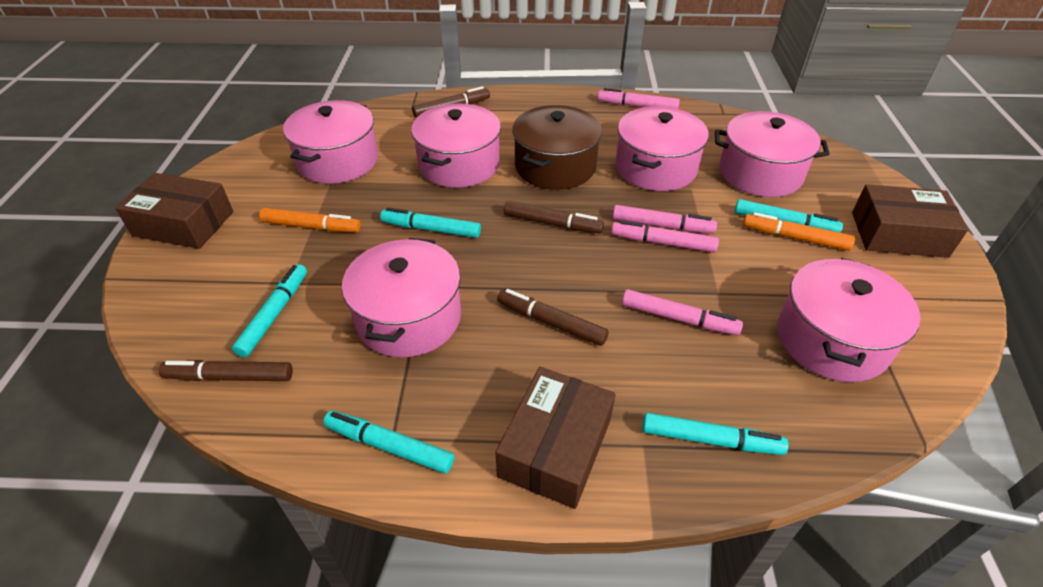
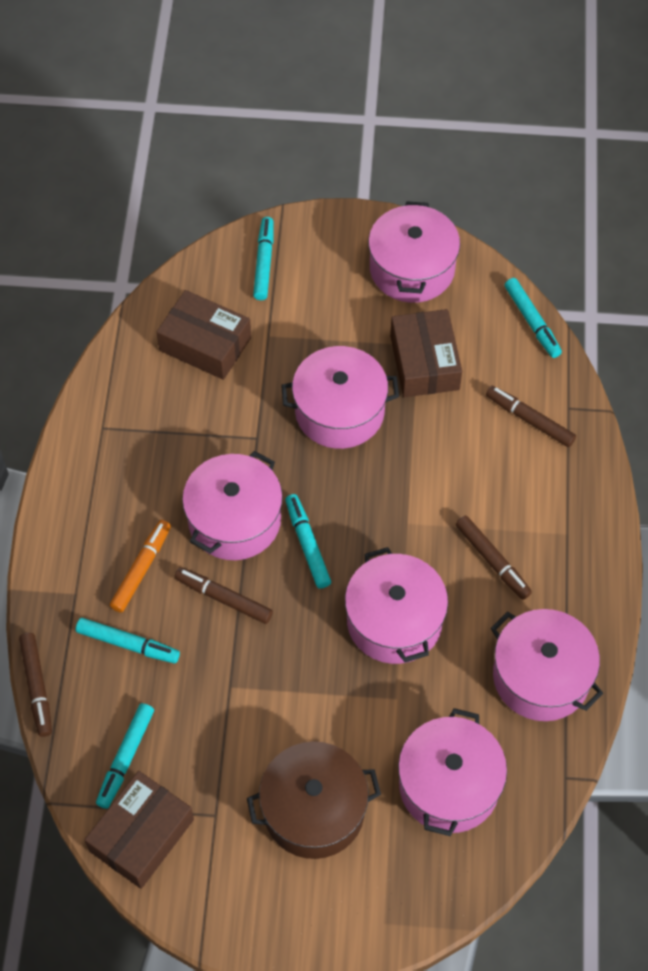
orange marker: 2 -> 1
pink marker: 4 -> 0

